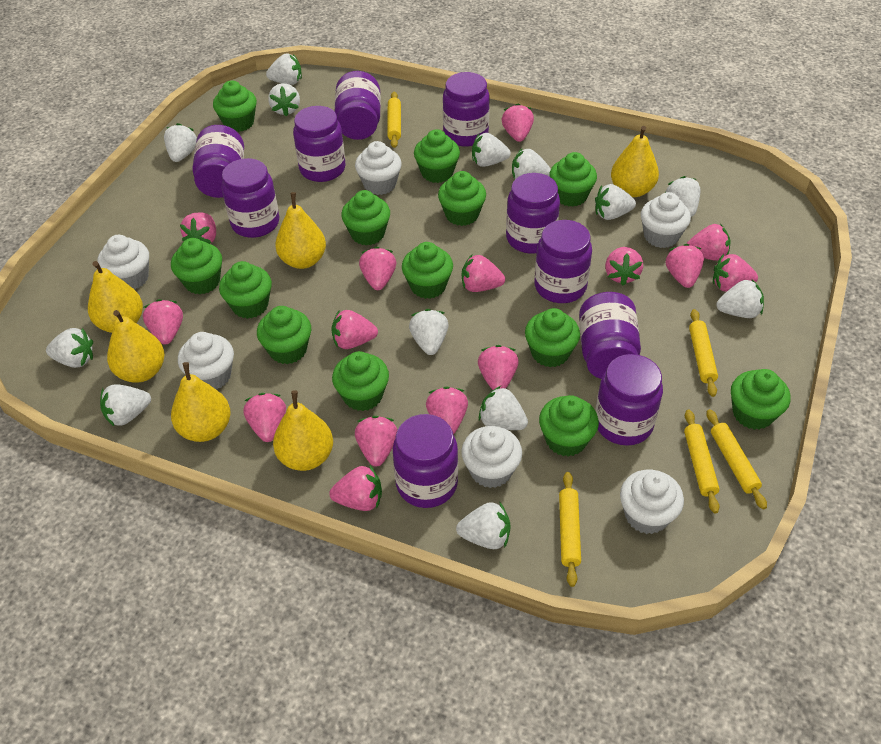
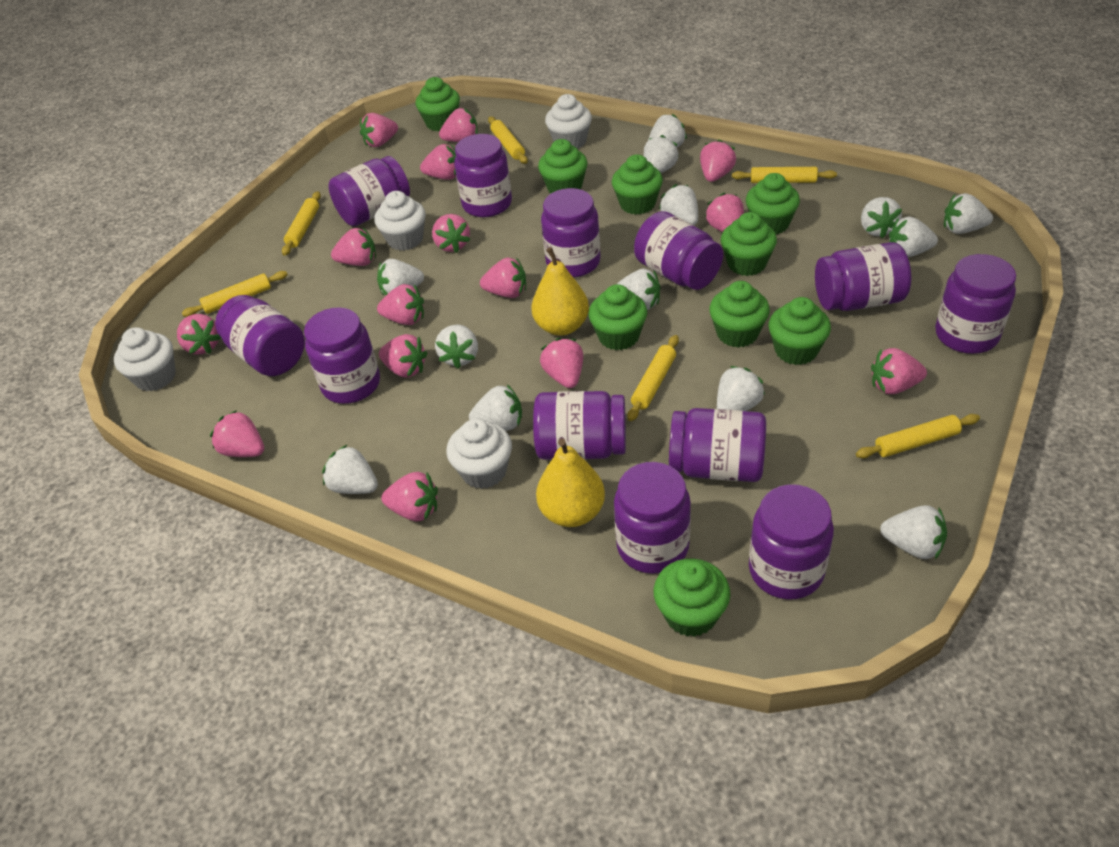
green cupcake: 13 -> 9
purple jar: 10 -> 12
white cupcake: 6 -> 4
yellow pear: 6 -> 2
yellow rolling pin: 5 -> 6

